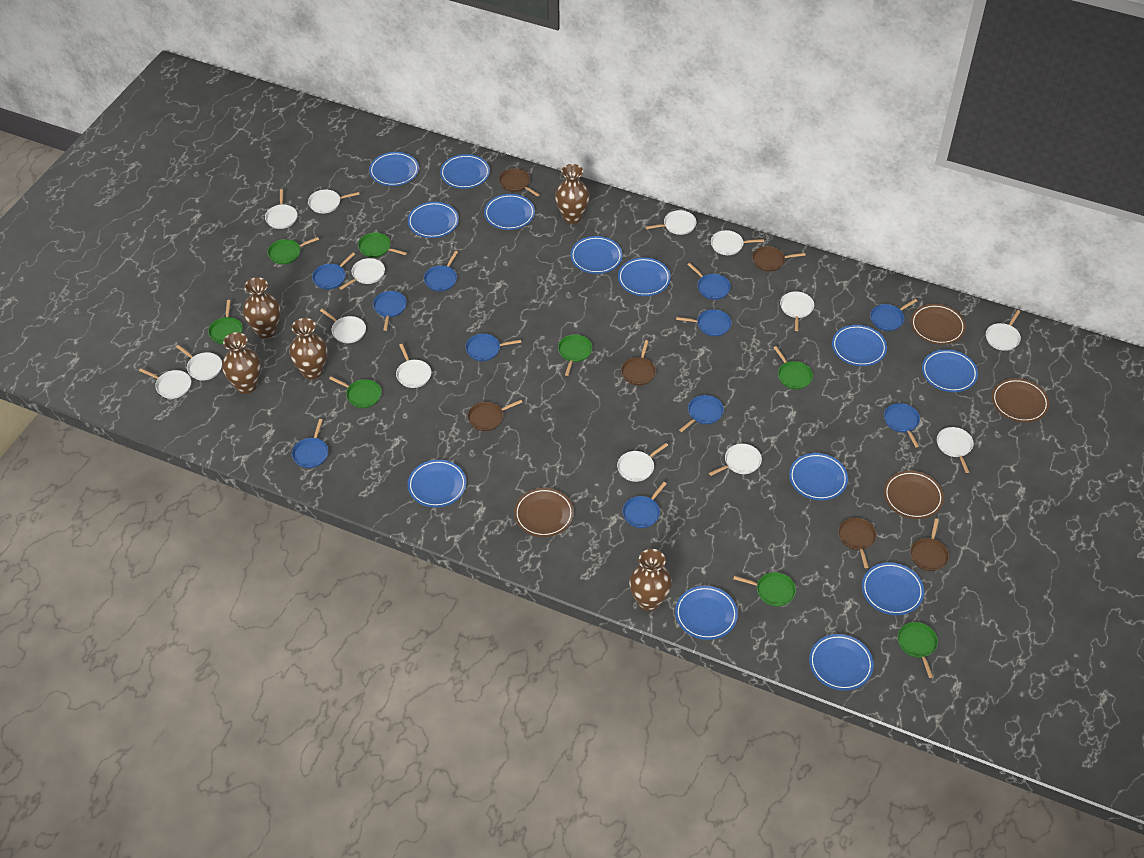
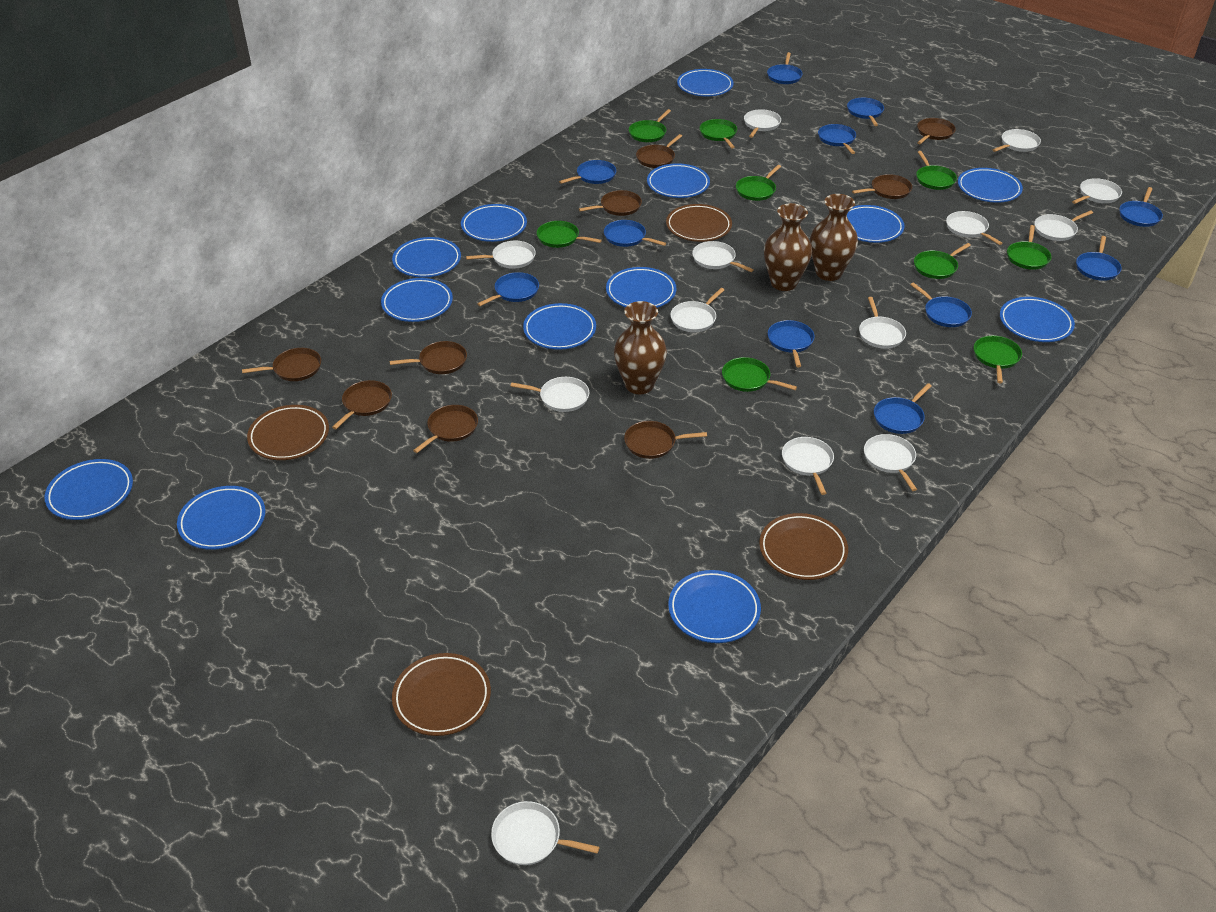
brown pan: 6 -> 9
brown vase: 5 -> 3
green pan: 8 -> 9
white pan: 14 -> 13

